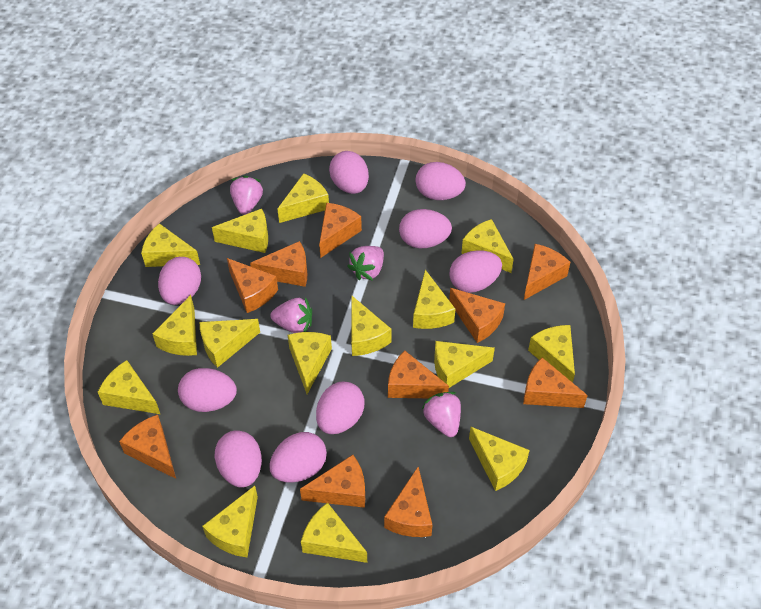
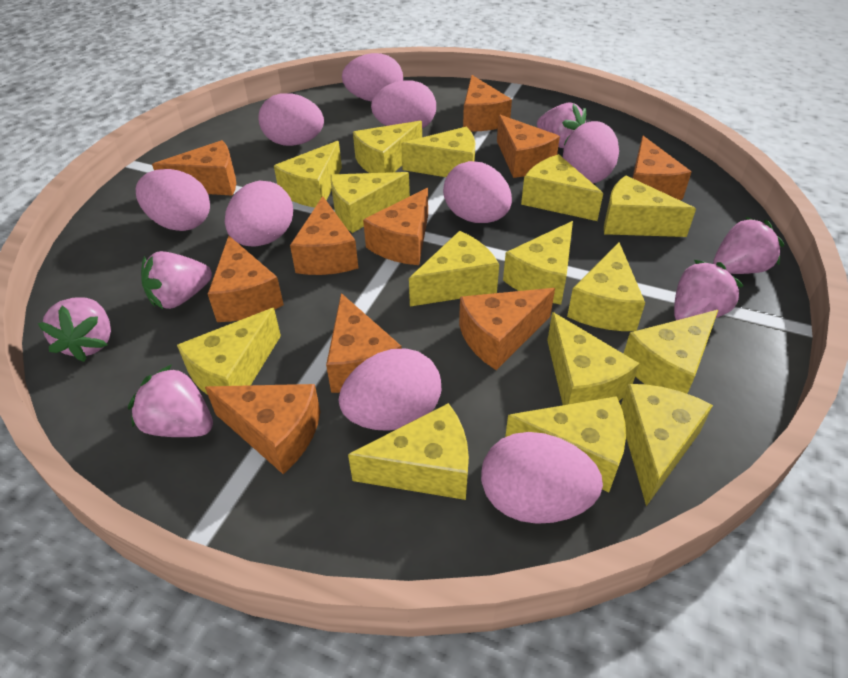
pink strawberry: 4 -> 6

